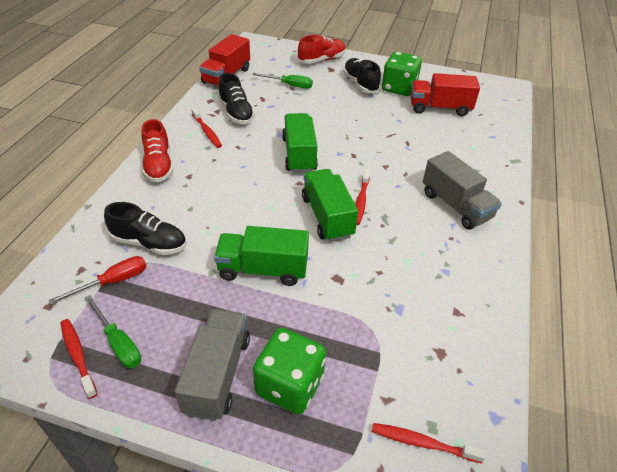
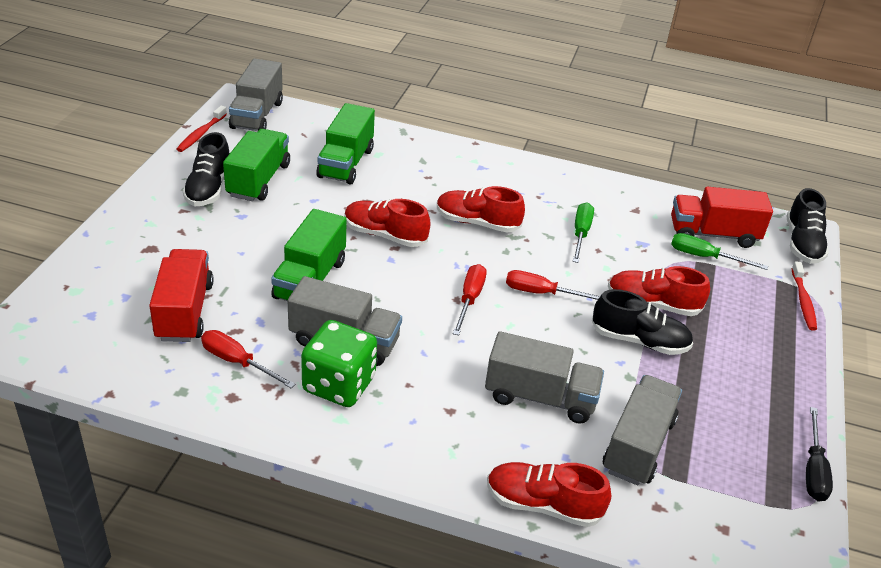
black screwdriver: 0 -> 1
green dice: 2 -> 1
grey truck: 2 -> 4
red screwdriver: 1 -> 3
red shoe: 2 -> 4
red toothbrush: 4 -> 2

